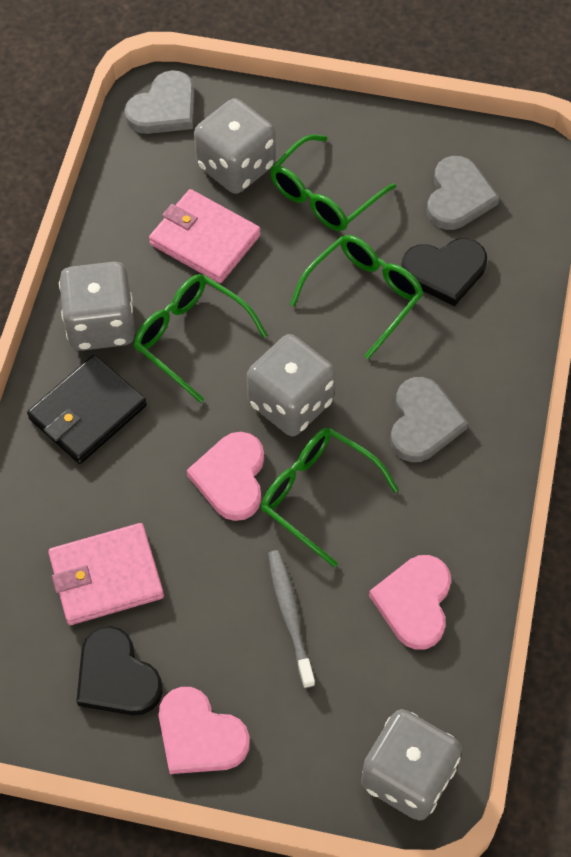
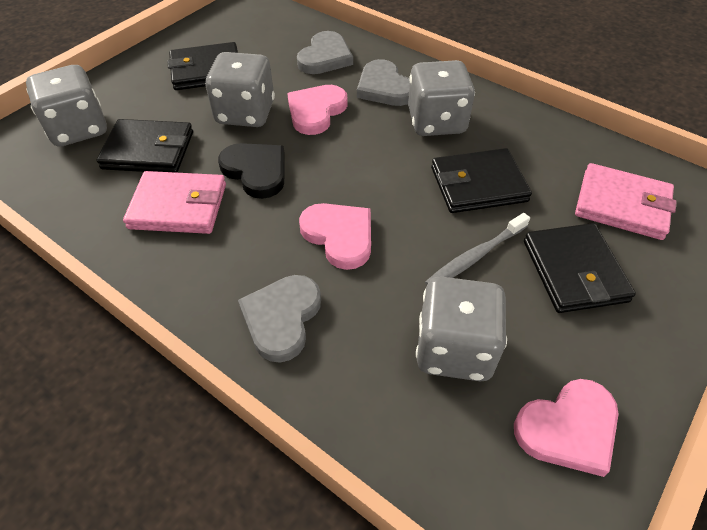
black heart: 2 -> 1
black wallet: 1 -> 4
green glasses: 4 -> 0

